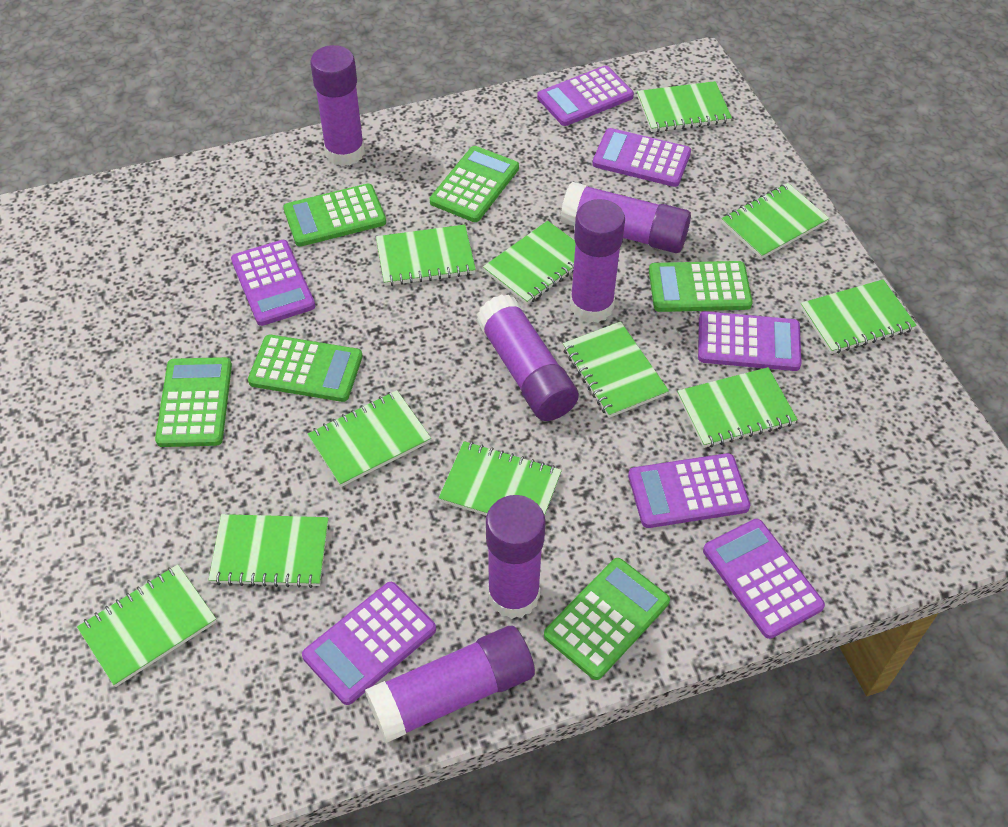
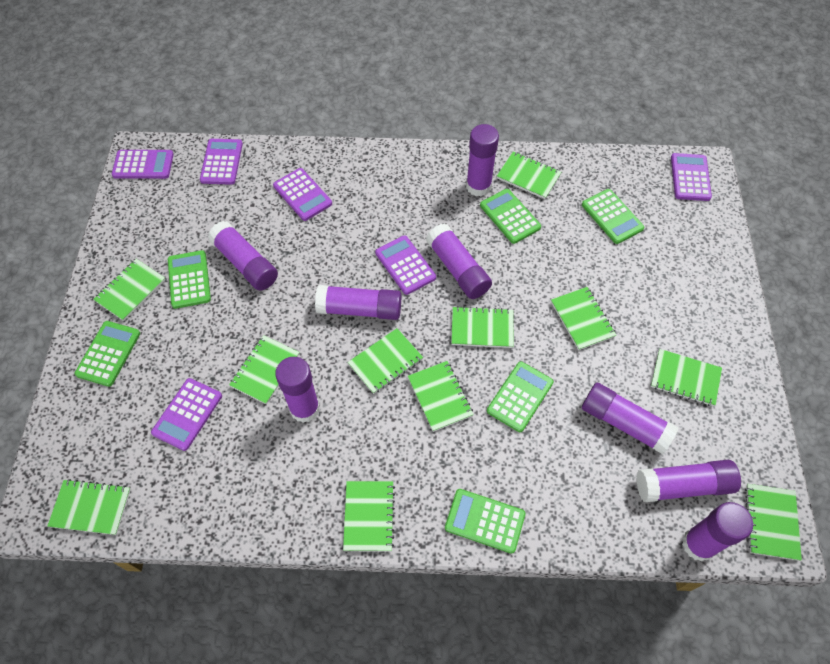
purple calculator: 7 -> 6
purple glue stick: 6 -> 8

